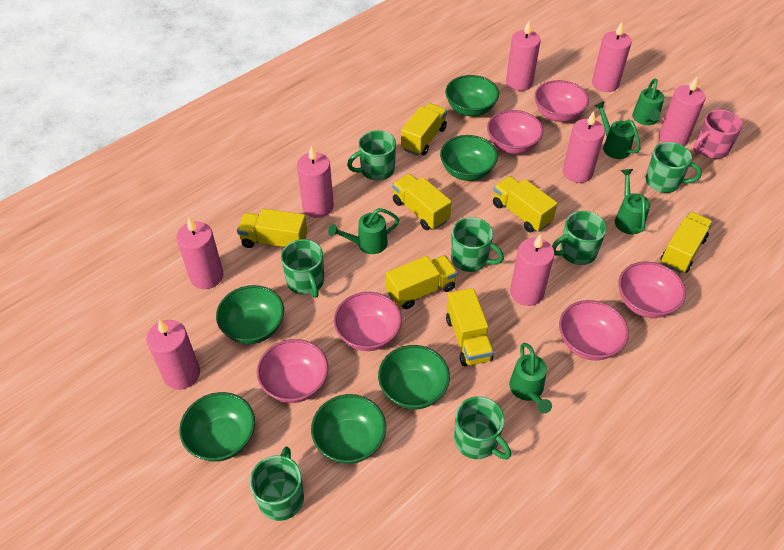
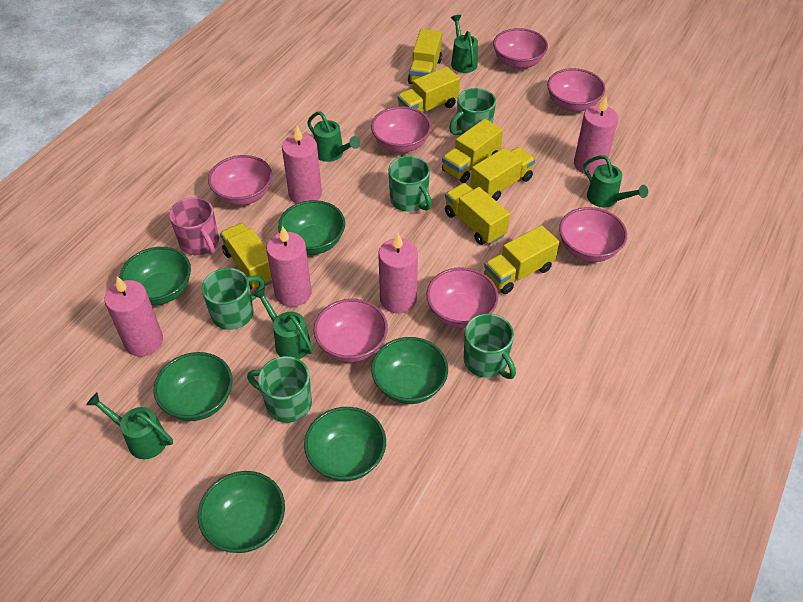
green mug: 7 -> 5
pink bowl: 6 -> 7
pink candle: 8 -> 5

